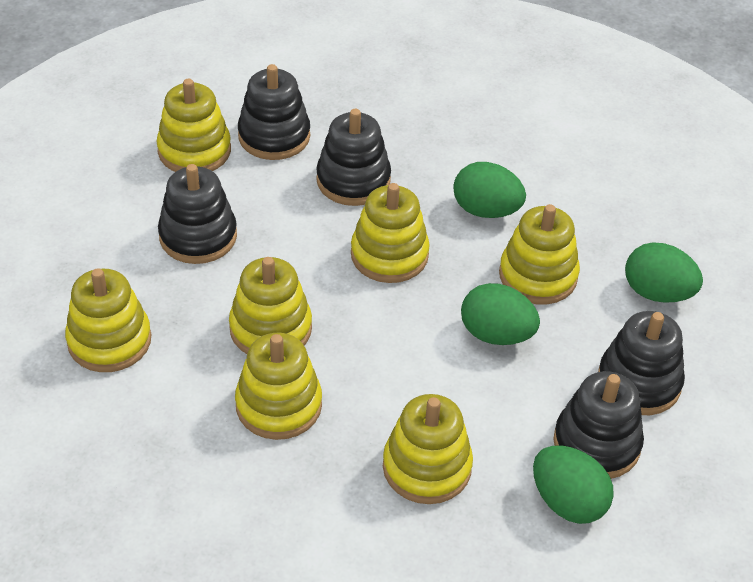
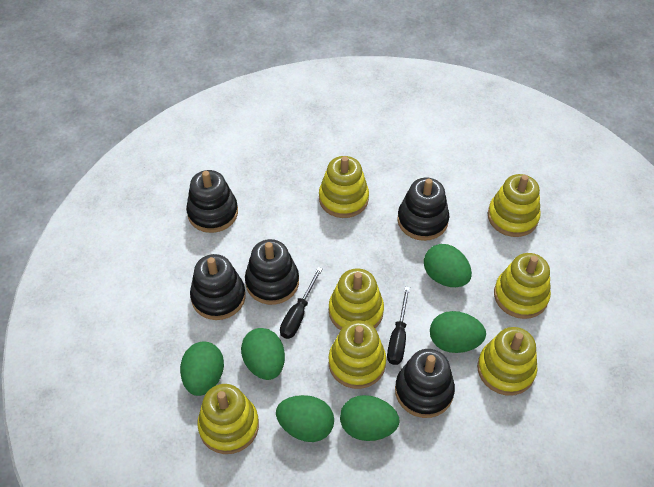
black screwdriver: 0 -> 2
green egg: 4 -> 6

